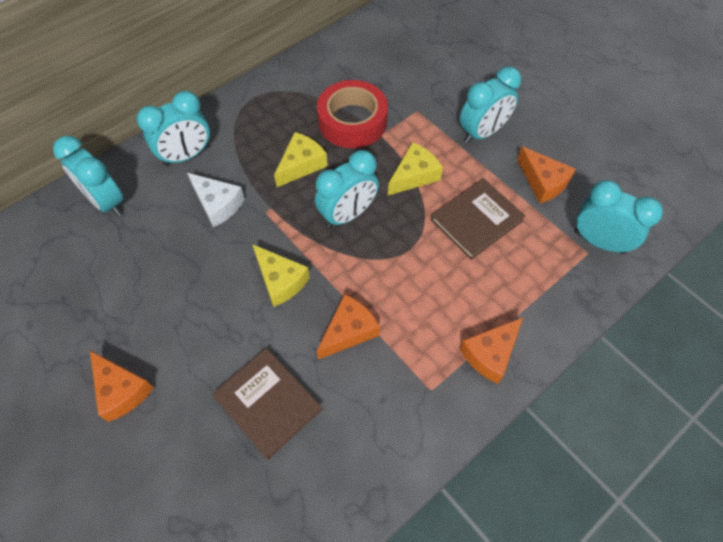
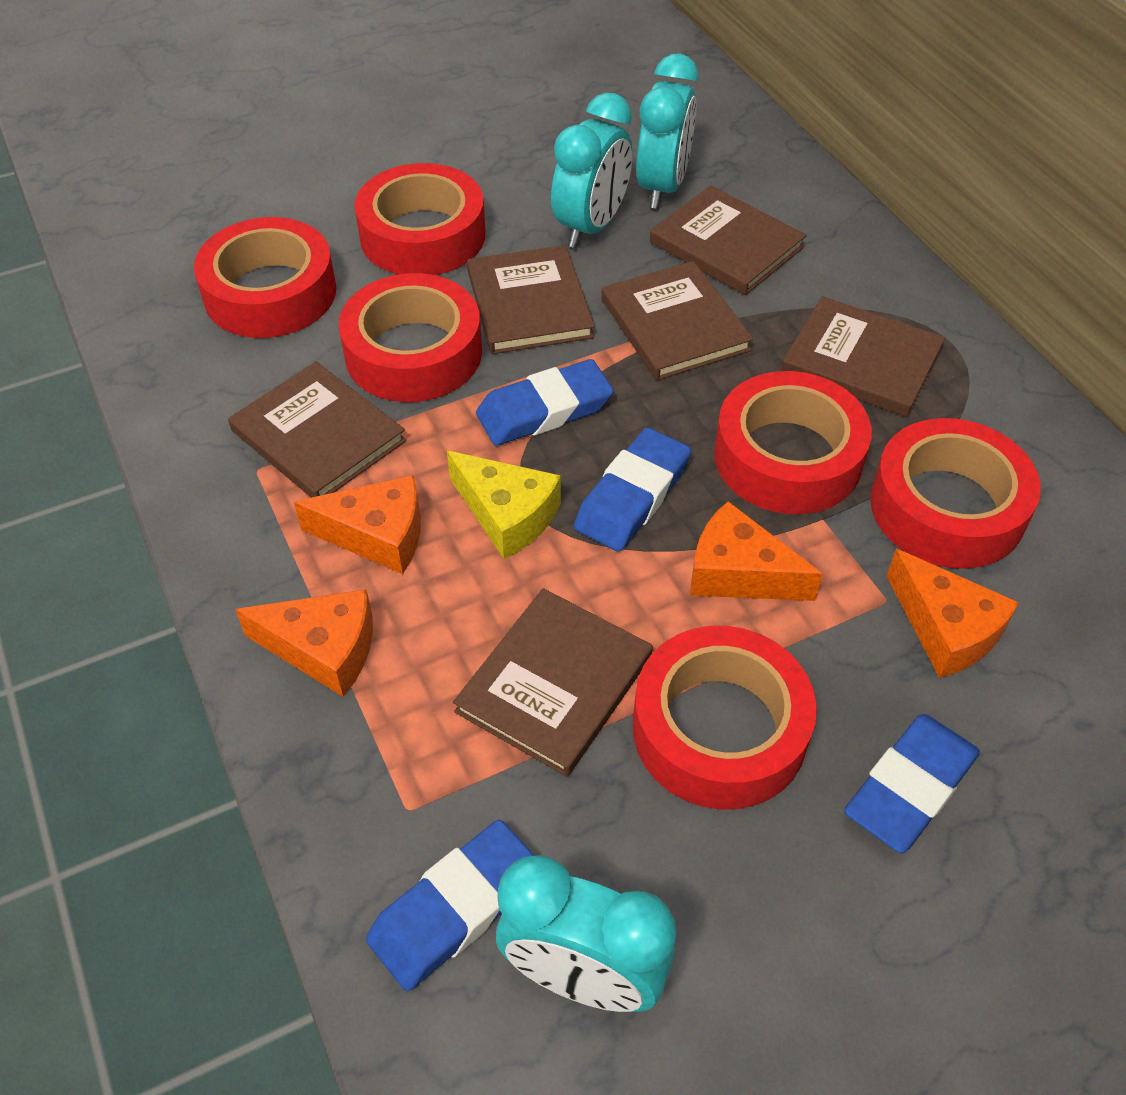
blue eraser: 0 -> 4
brown book: 2 -> 6
red tape: 1 -> 6
turquoise clock: 5 -> 3
white cheese: 1 -> 0
yellow cheese: 3 -> 1

